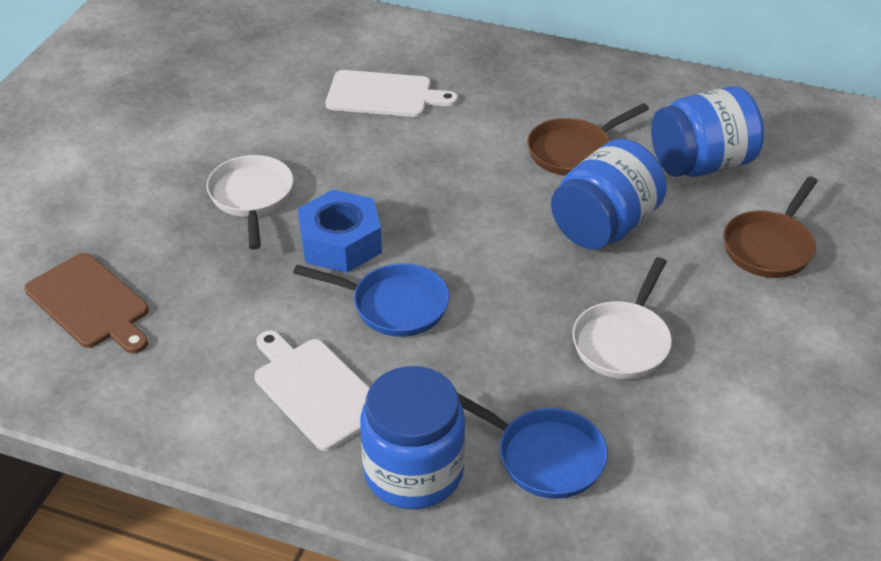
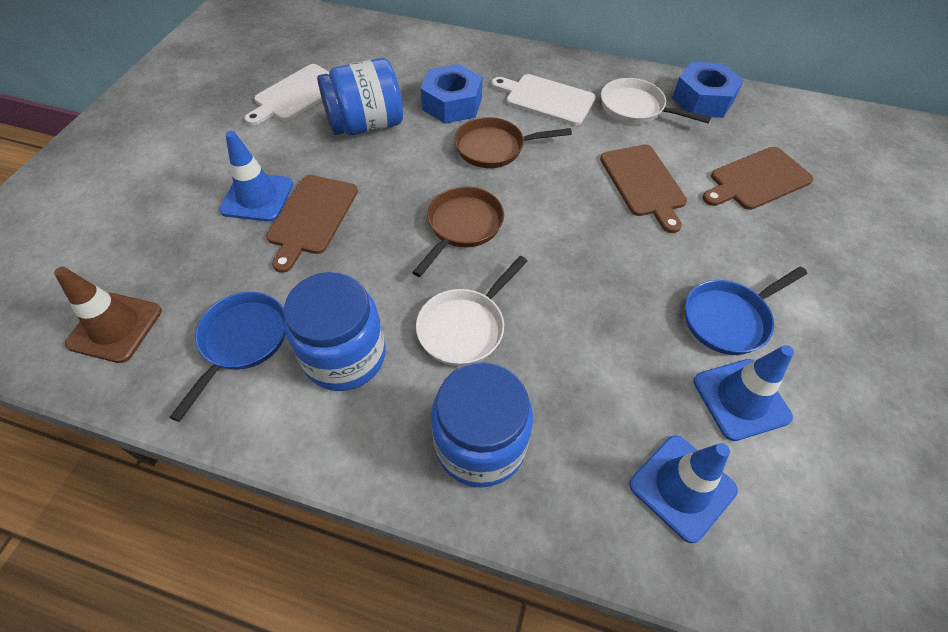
blue nut: 1 -> 2
blue traffic cone: 0 -> 3
brown cutting board: 1 -> 3
brown traffic cone: 0 -> 1

